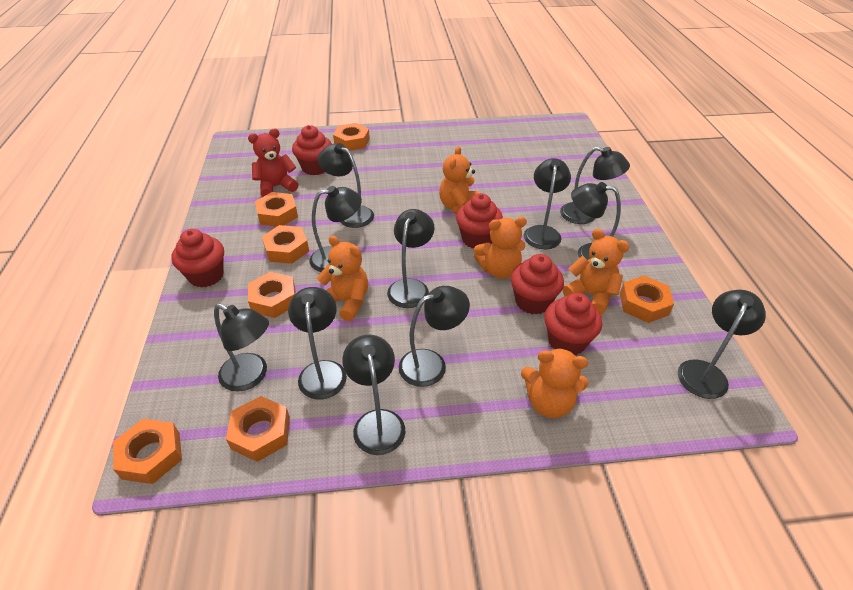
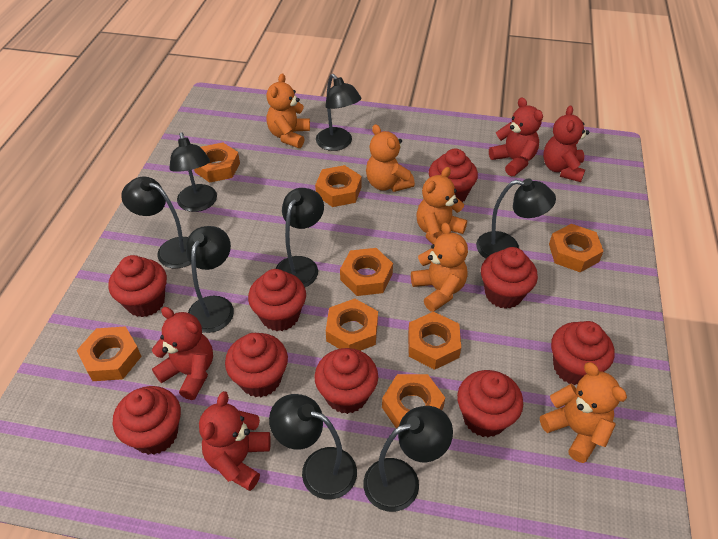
black lamp: 11 -> 8
orange nut: 7 -> 8
red cupcake: 5 -> 9
red teddy bear: 1 -> 4

